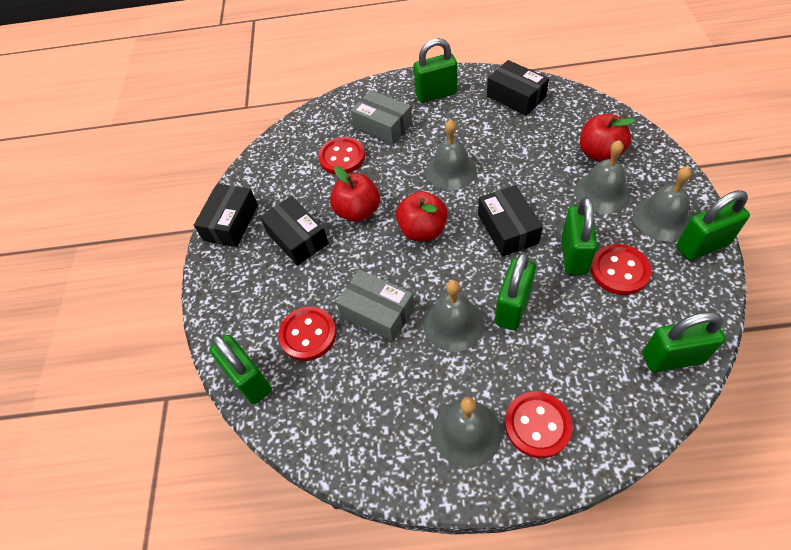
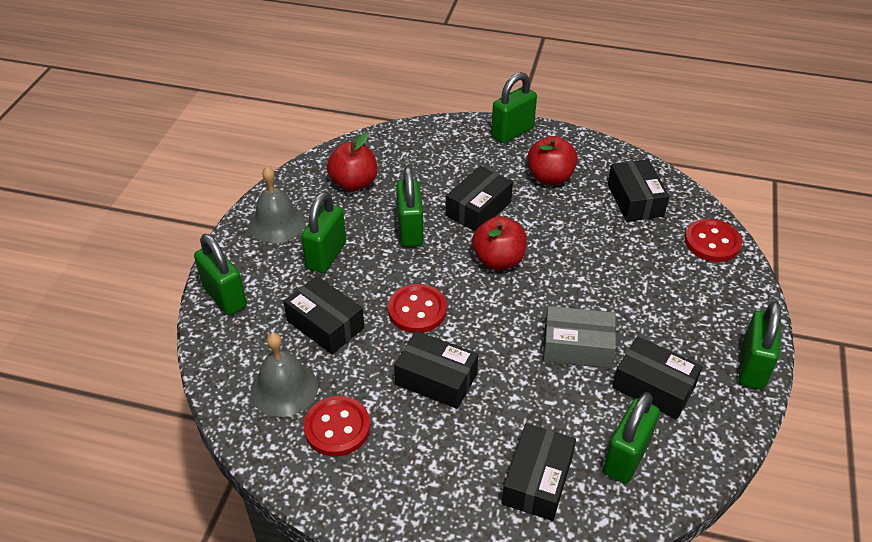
black box: 4 -> 6
grey bell: 5 -> 2
grey box: 2 -> 1
red button: 4 -> 3

